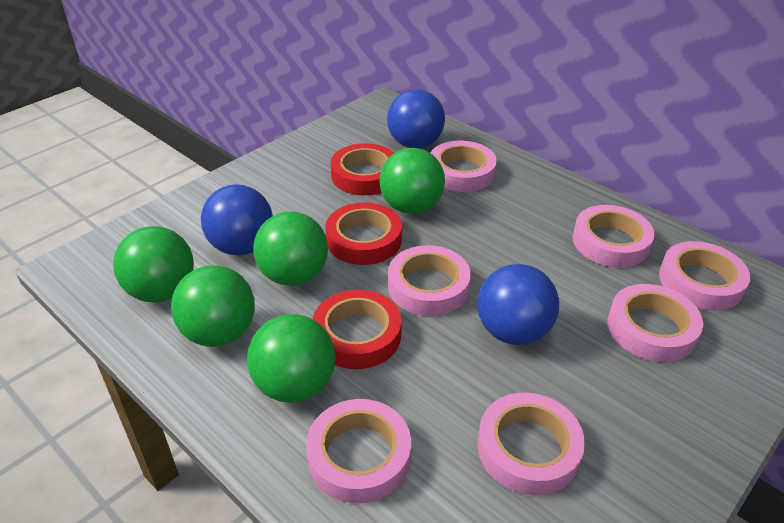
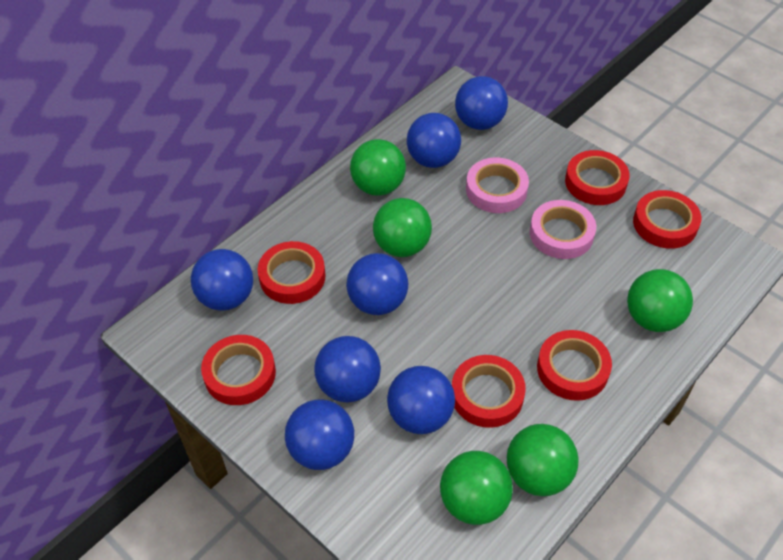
blue ball: 3 -> 7
pink tape: 7 -> 2
red tape: 3 -> 6

